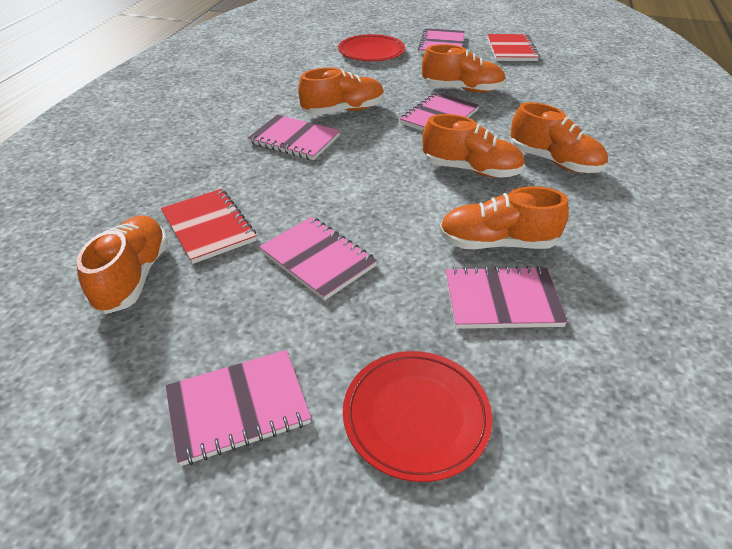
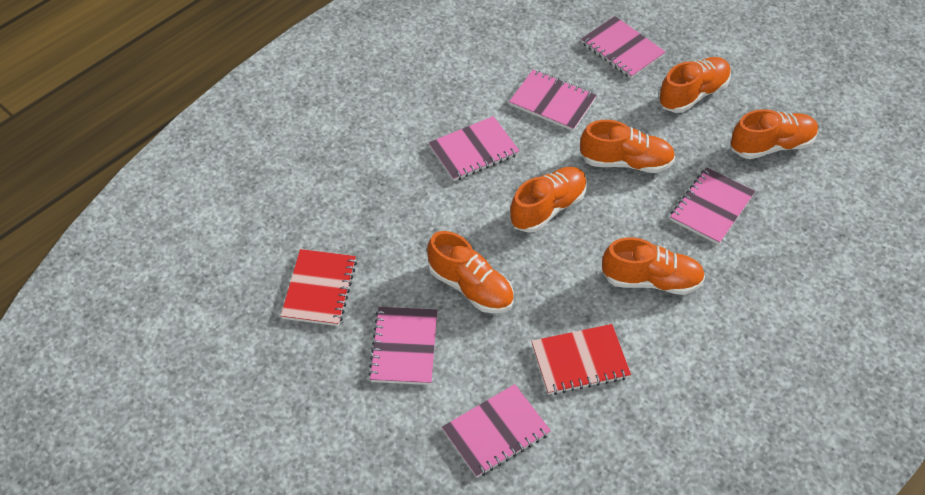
red plate: 2 -> 0

